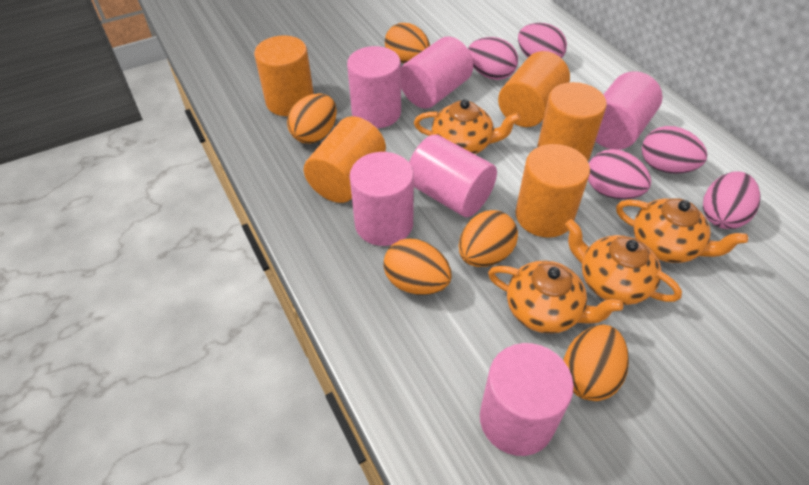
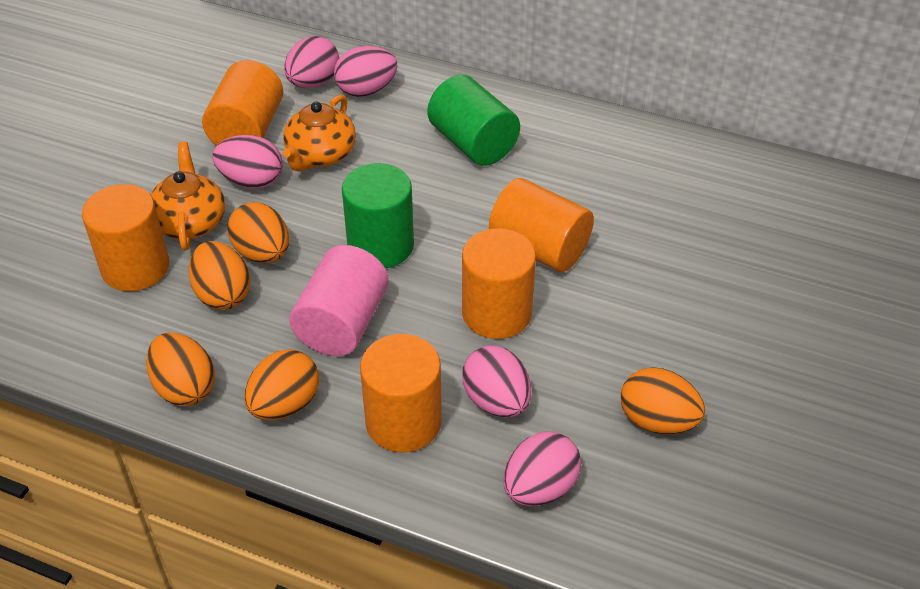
green cylinder: 0 -> 2
orange teapot: 4 -> 2
pink cylinder: 6 -> 1

